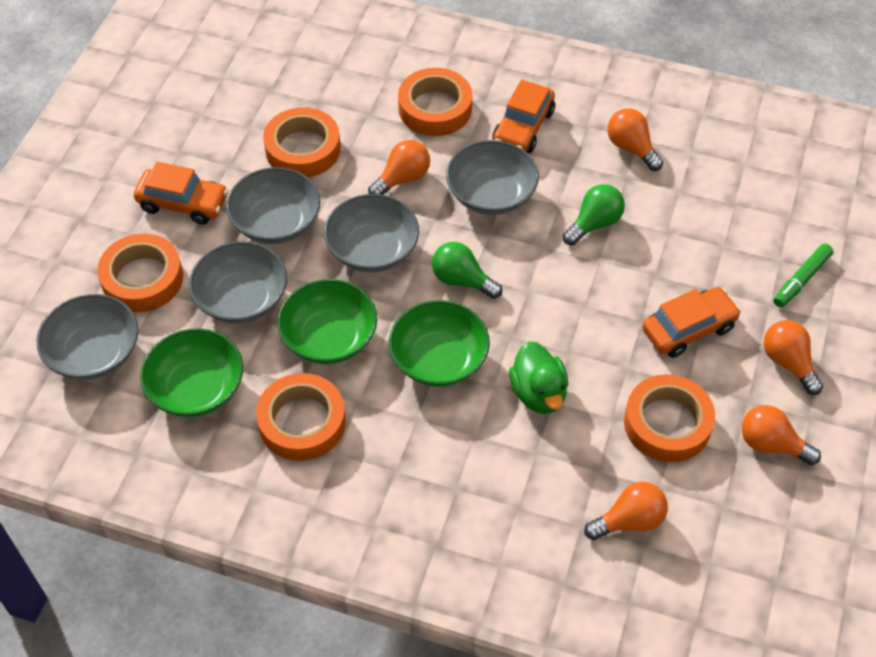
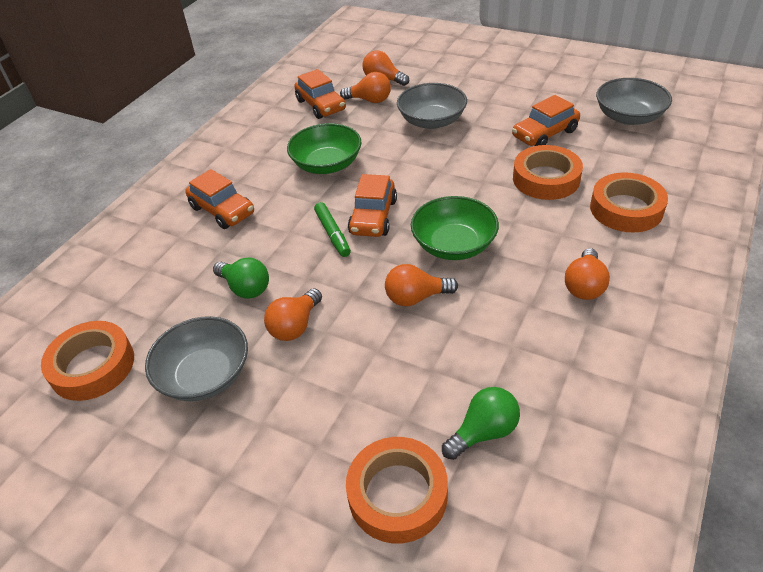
green bowl: 3 -> 2
green duck: 1 -> 0
grey bowl: 5 -> 3
orange car: 3 -> 4
orange tape: 5 -> 4

